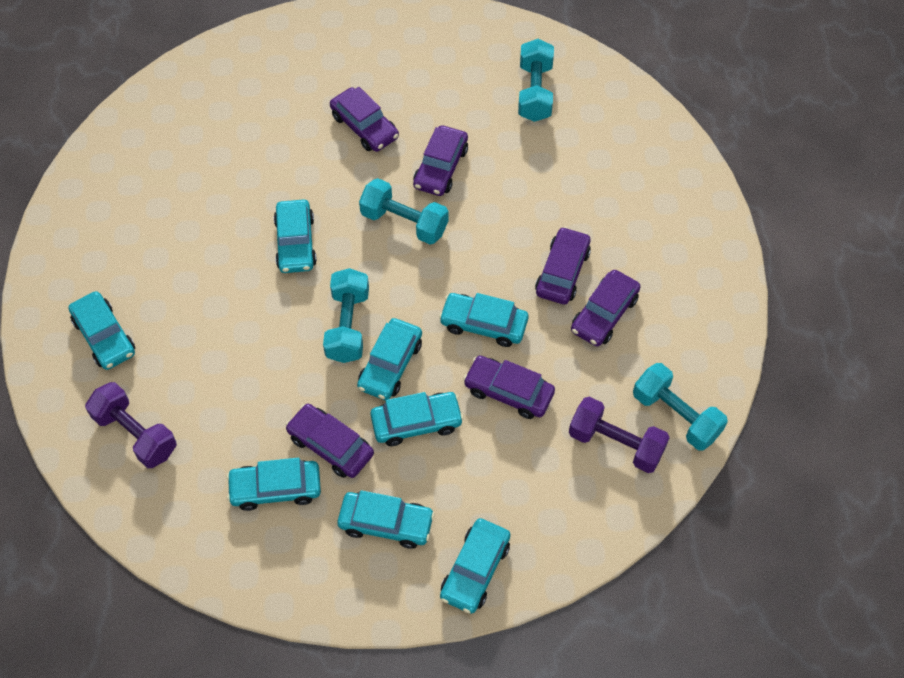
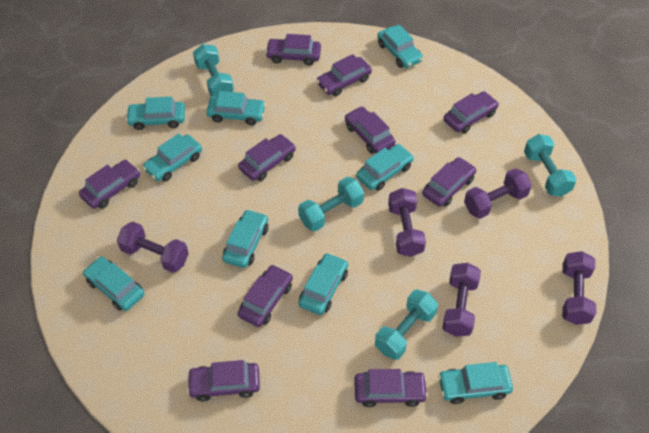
purple car: 6 -> 10
purple dumbbell: 2 -> 5
turquoise car: 8 -> 9

